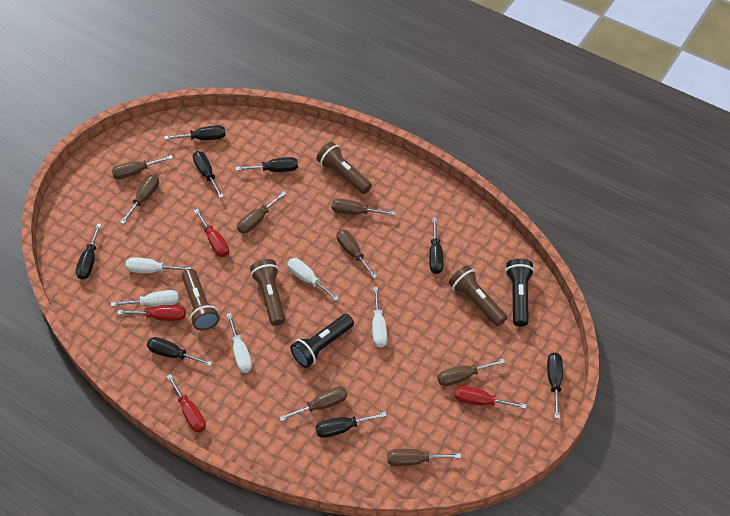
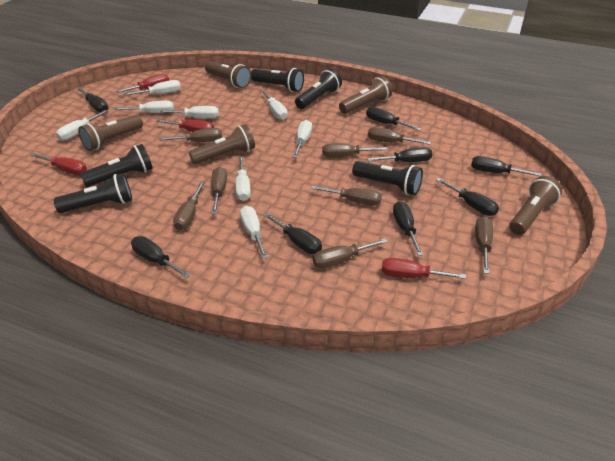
black flashlight: 2 -> 5
brown flashlight: 4 -> 5
white screwdriver: 5 -> 8

